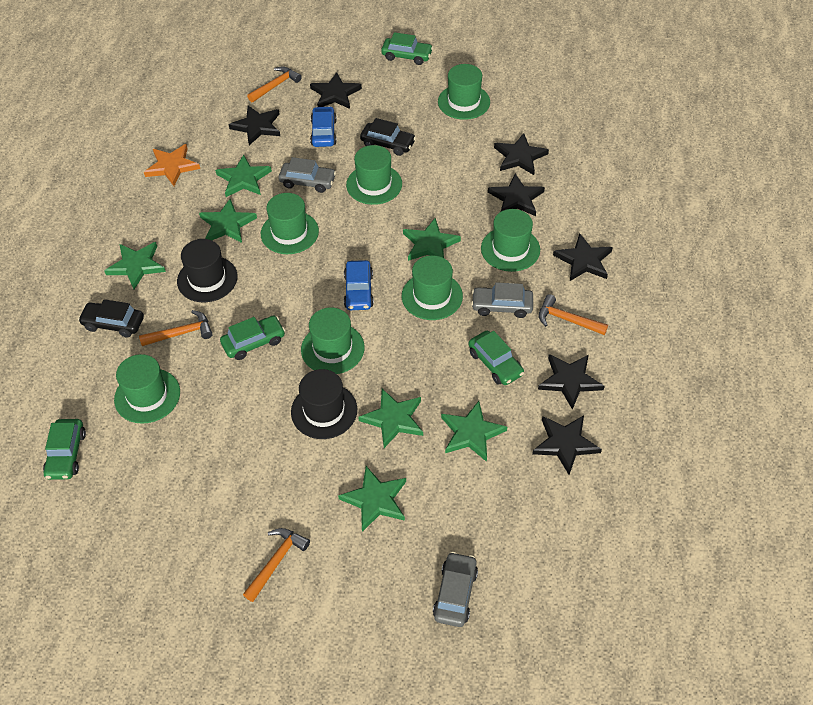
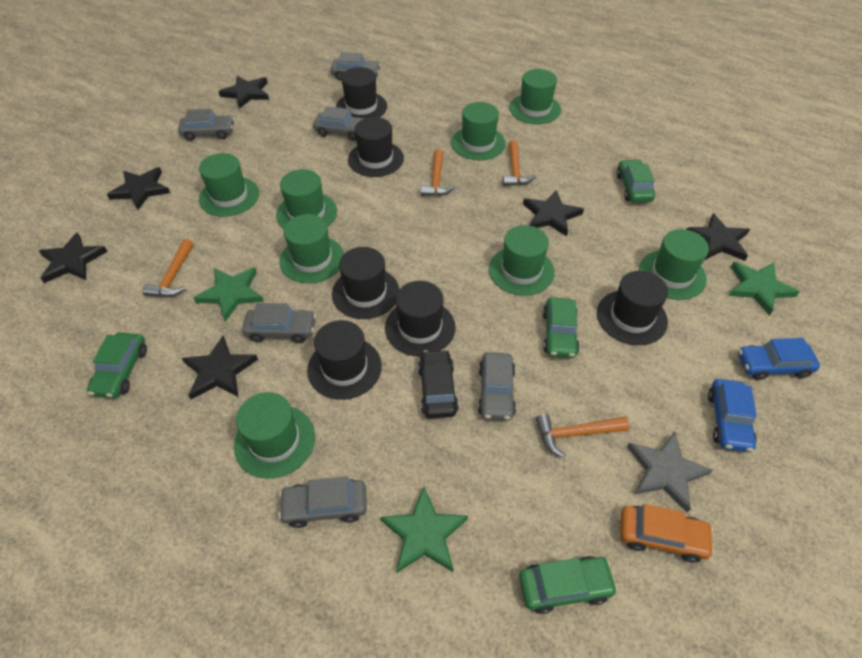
black car: 2 -> 1
black hat: 2 -> 6
black star: 7 -> 6
green hat: 7 -> 8
green star: 7 -> 3
grey car: 3 -> 6
grey star: 0 -> 1
orange car: 0 -> 1
orange star: 1 -> 0

